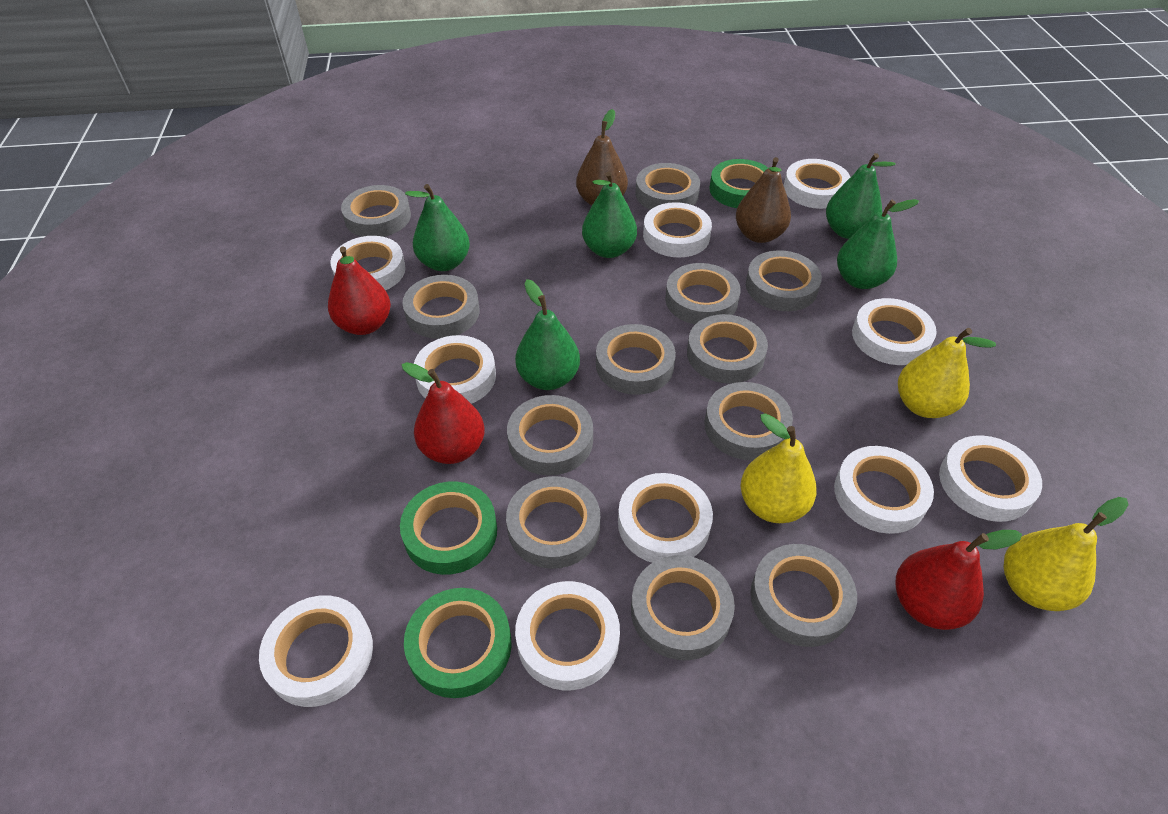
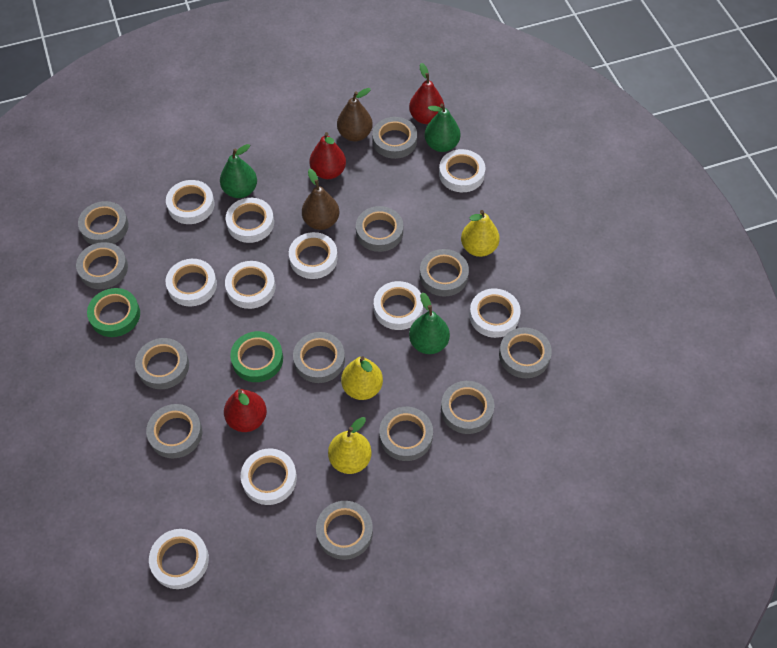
green pear: 5 -> 3
green tape: 3 -> 2

